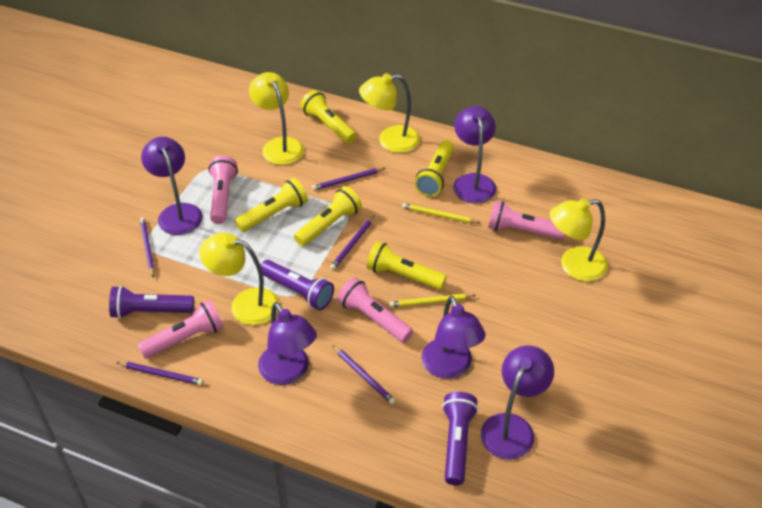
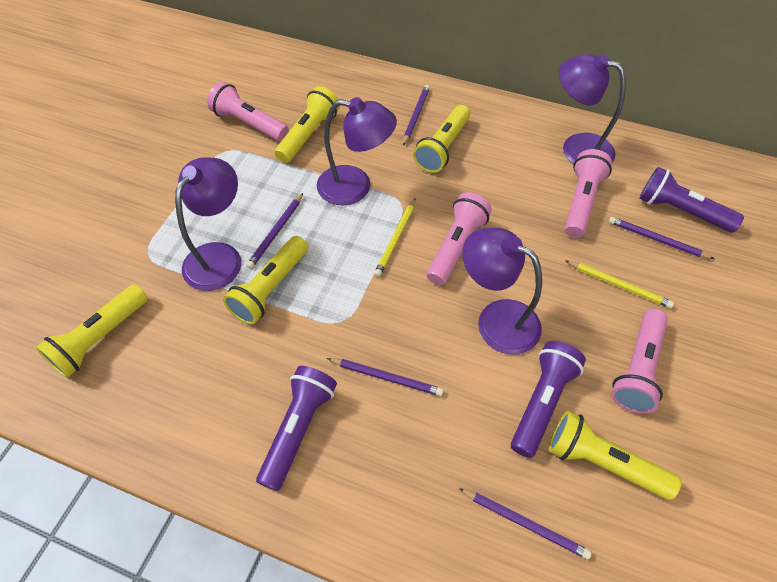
purple lamp: 5 -> 4
yellow lamp: 4 -> 0

